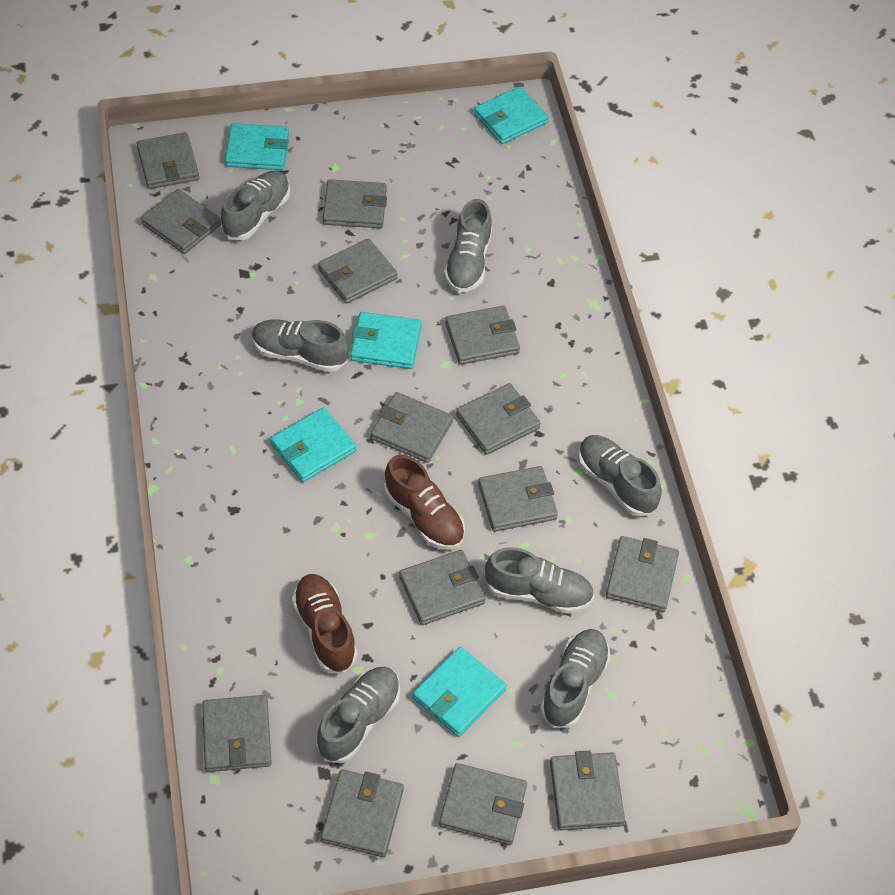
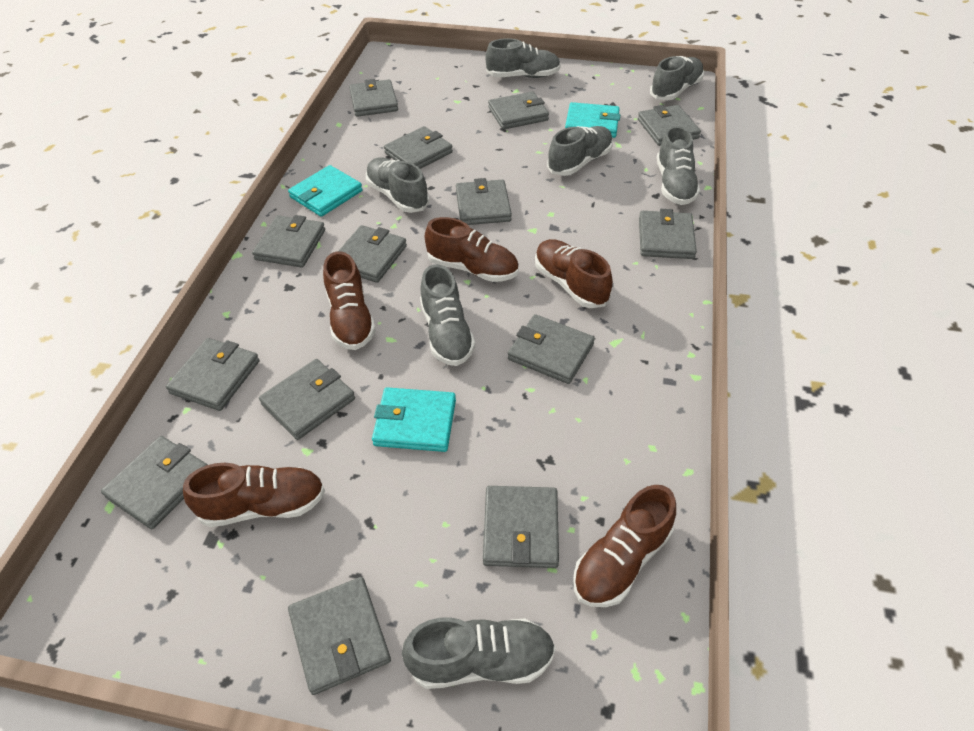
brown shoe: 2 -> 5
turquoise wallet: 5 -> 3

